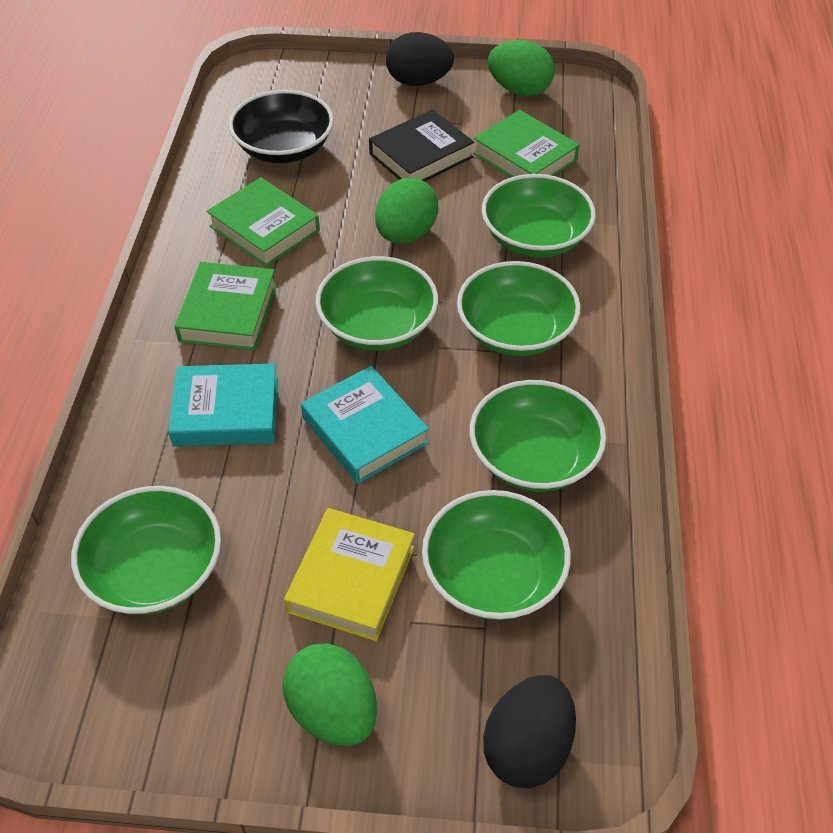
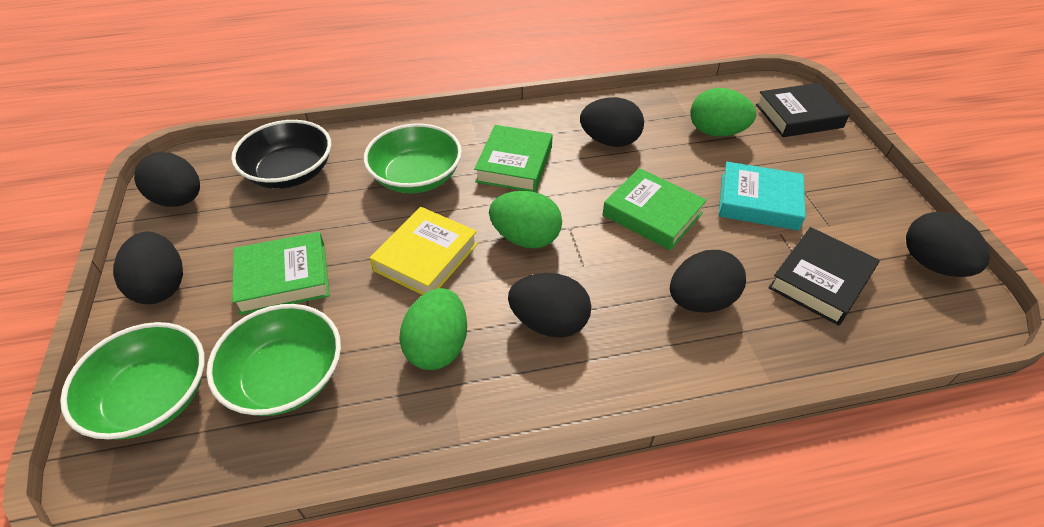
black book: 1 -> 2
black egg: 2 -> 6
green bowl: 6 -> 3
turquoise book: 2 -> 1

